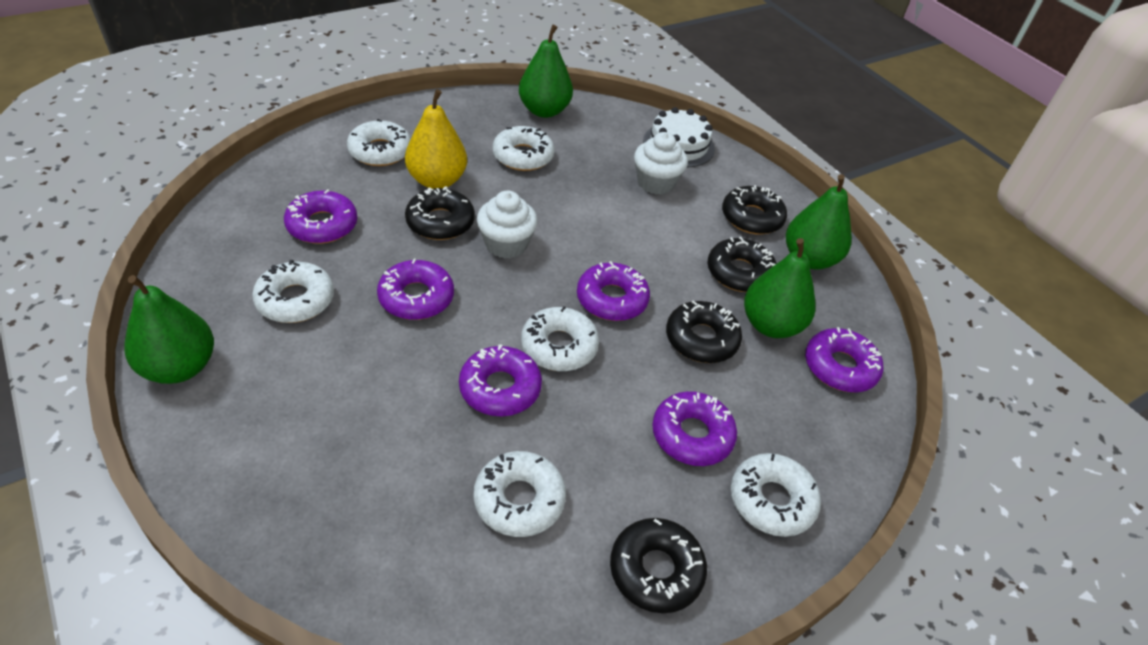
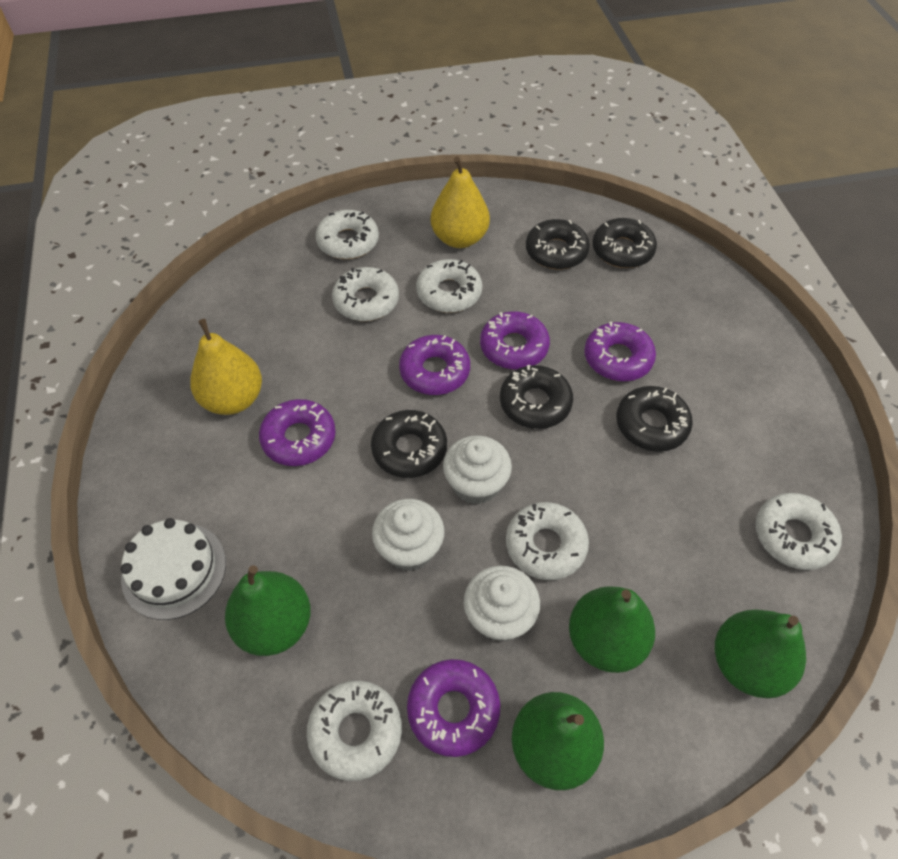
purple donut: 6 -> 5
white cupcake: 2 -> 3
yellow pear: 1 -> 2

